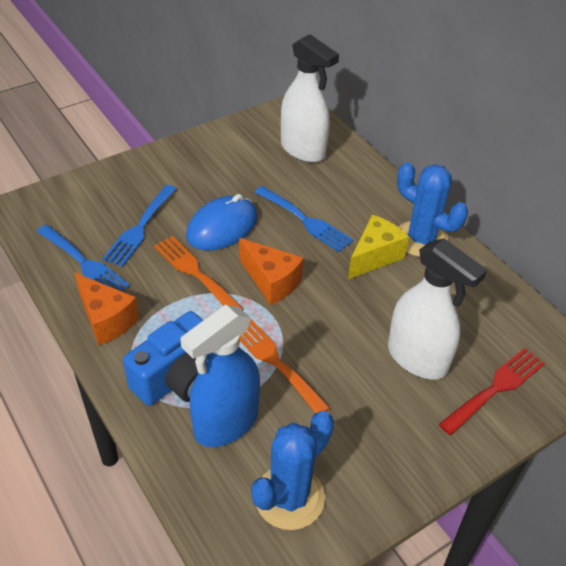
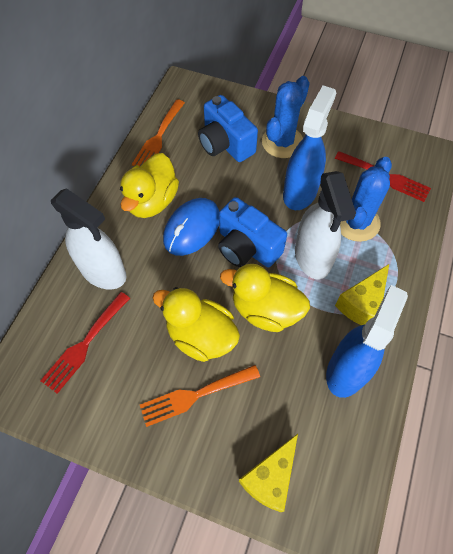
blue camera: 1 -> 2
blue fork: 3 -> 0
blue spray bottle: 1 -> 2
orange cheese: 2 -> 0
red fork: 1 -> 2
yellow cheese: 1 -> 2
yellow duck: 0 -> 3

